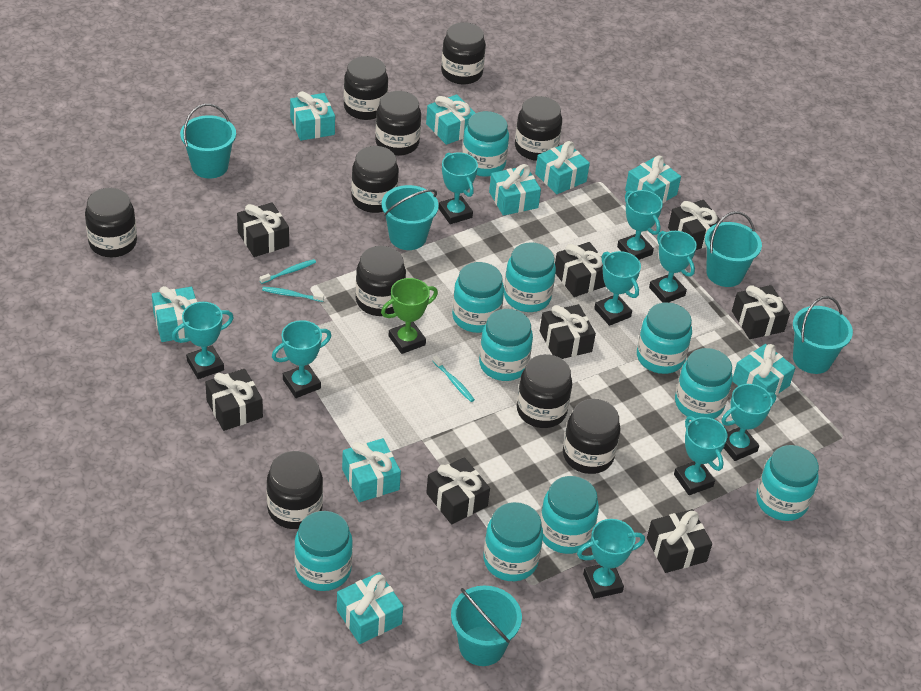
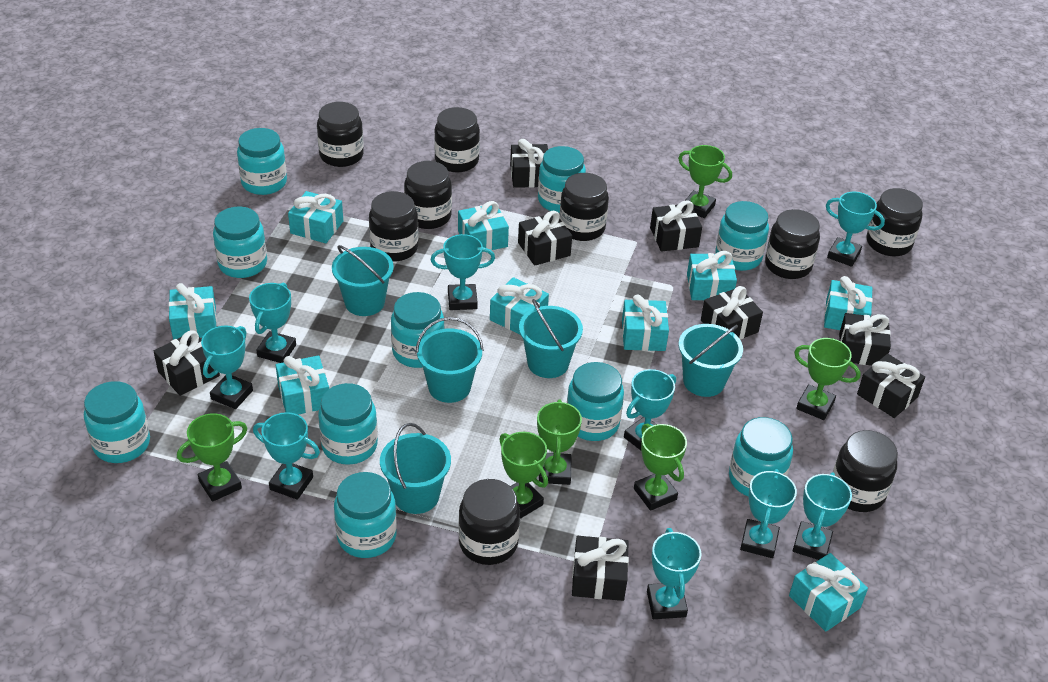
black jar: 10 -> 9
green trophy: 1 -> 6
turquoise toothbrush: 3 -> 0

